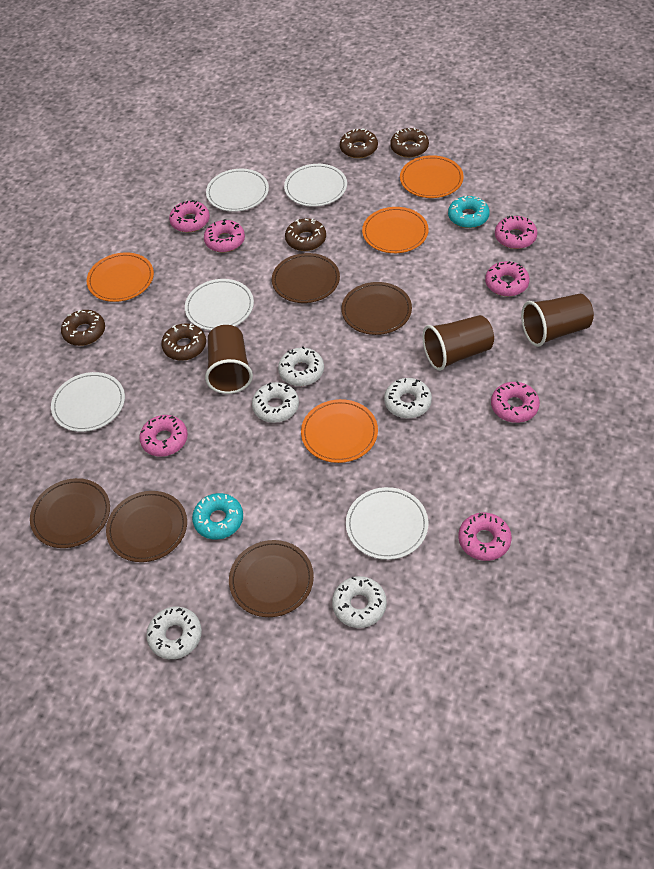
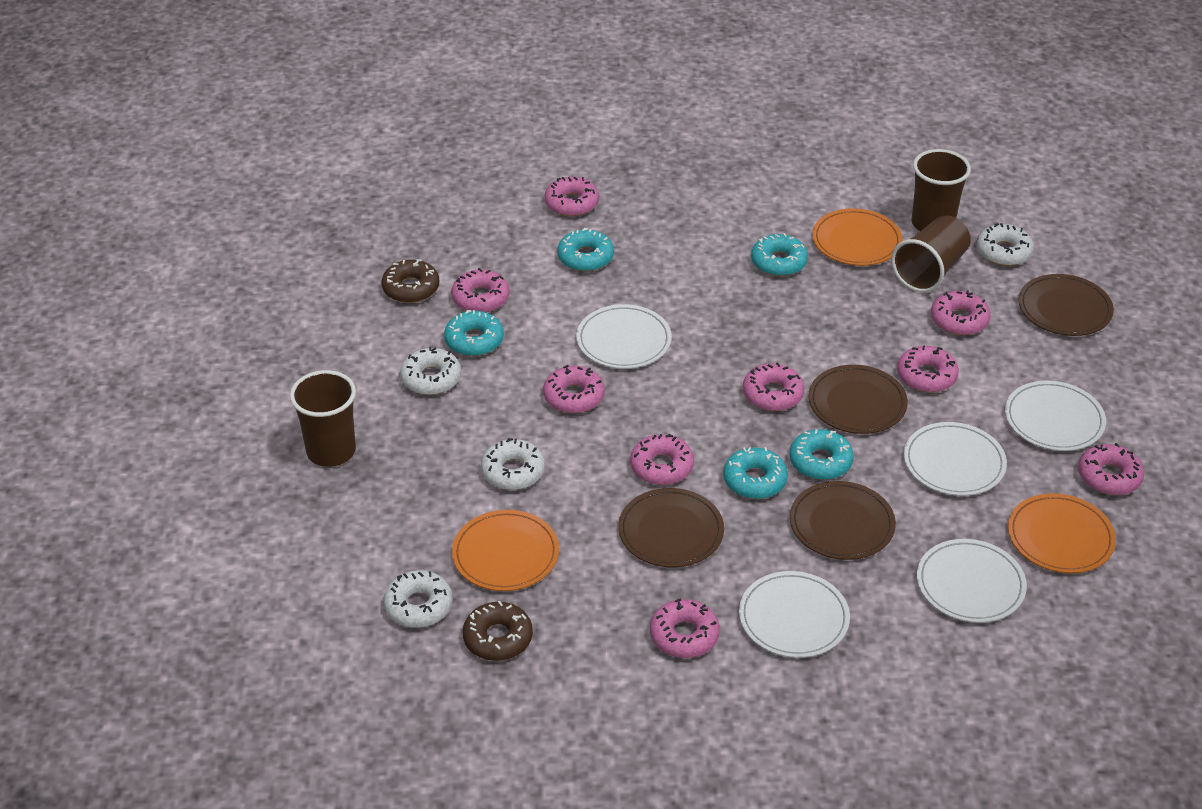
brown donut: 5 -> 2
brown plate: 5 -> 4
orange plate: 4 -> 3
pink donut: 7 -> 9
turquoise donut: 2 -> 5
white donut: 5 -> 4

